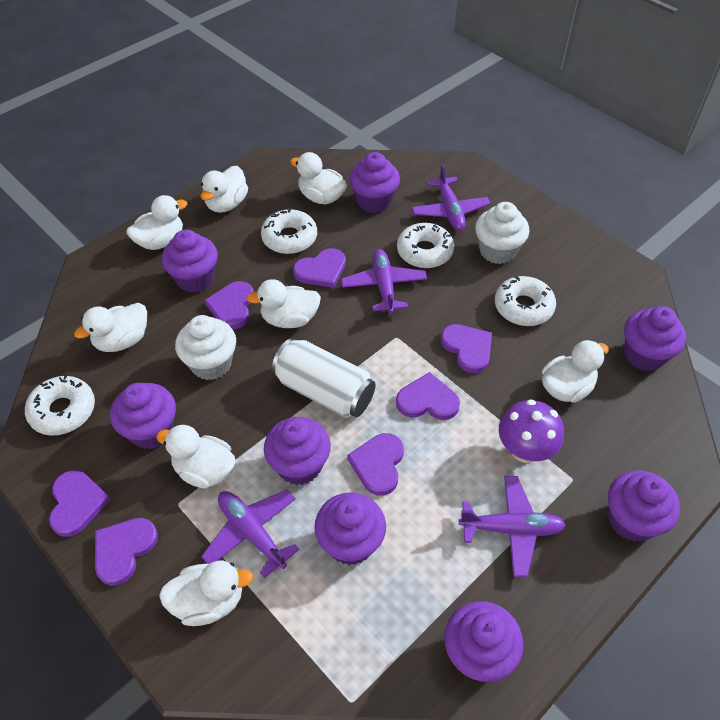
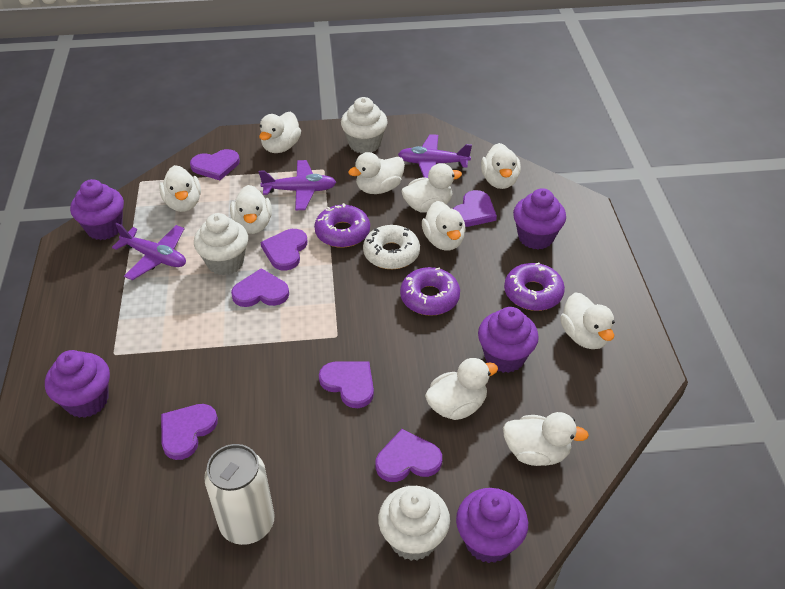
purple cupcake: 8 -> 5
purple donut: 0 -> 3
purple mushroom: 1 -> 0
purple plane: 4 -> 3
white cupcake: 2 -> 3
white donut: 4 -> 1
white duck: 8 -> 10

